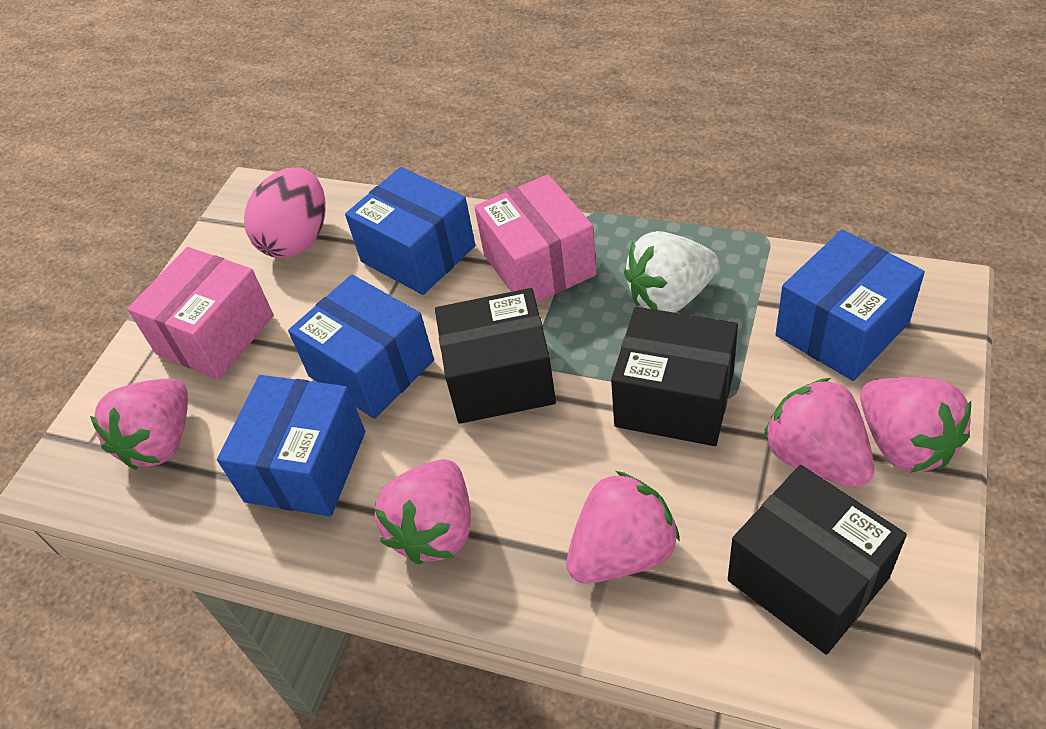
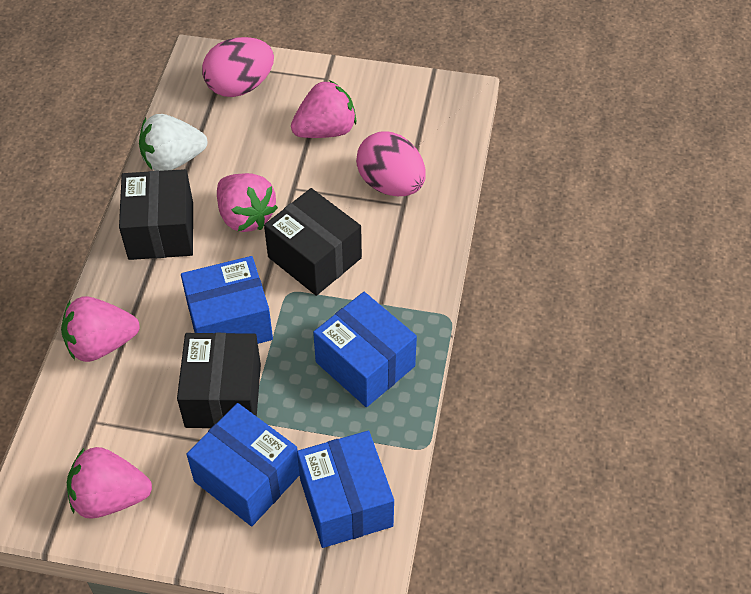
pink box: 2 -> 0
pink egg: 1 -> 2
pink strawberry: 5 -> 4

